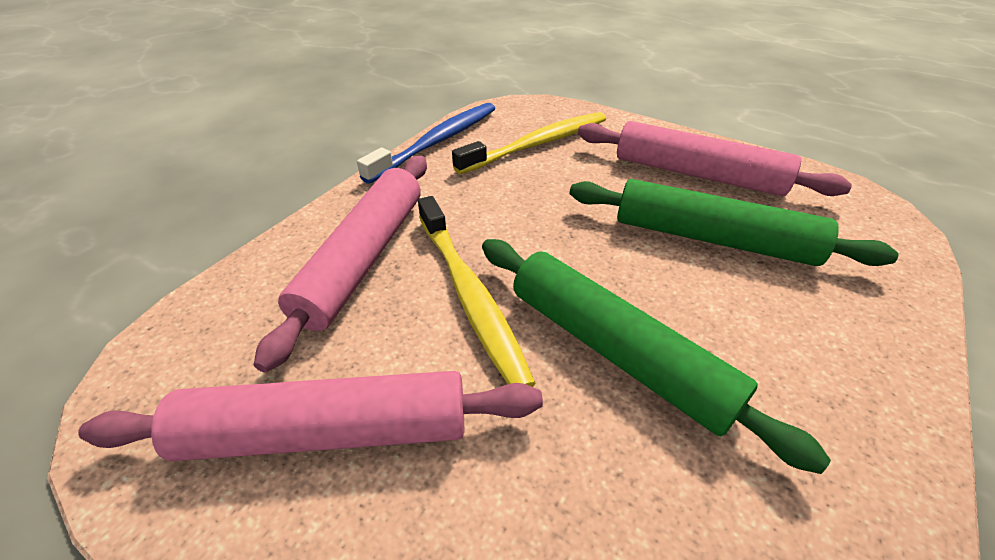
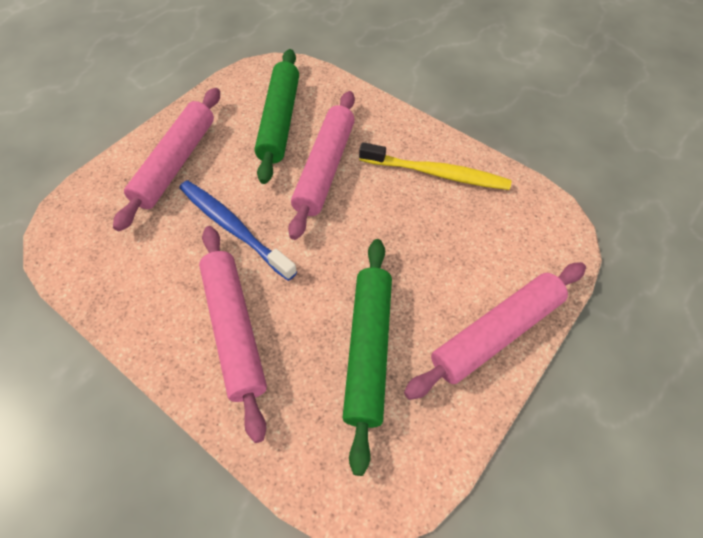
pink rolling pin: 3 -> 4
yellow toothbrush: 2 -> 1

